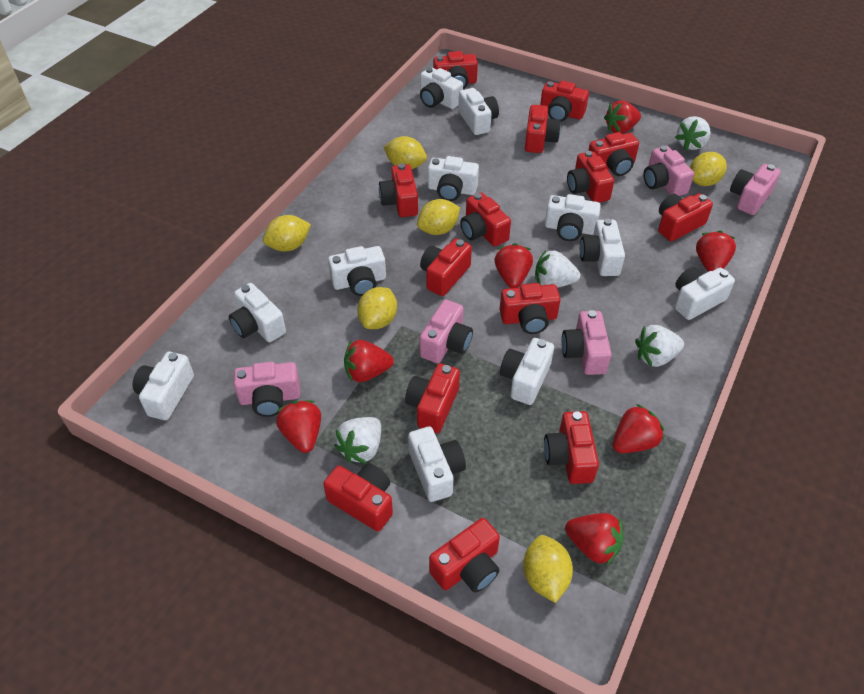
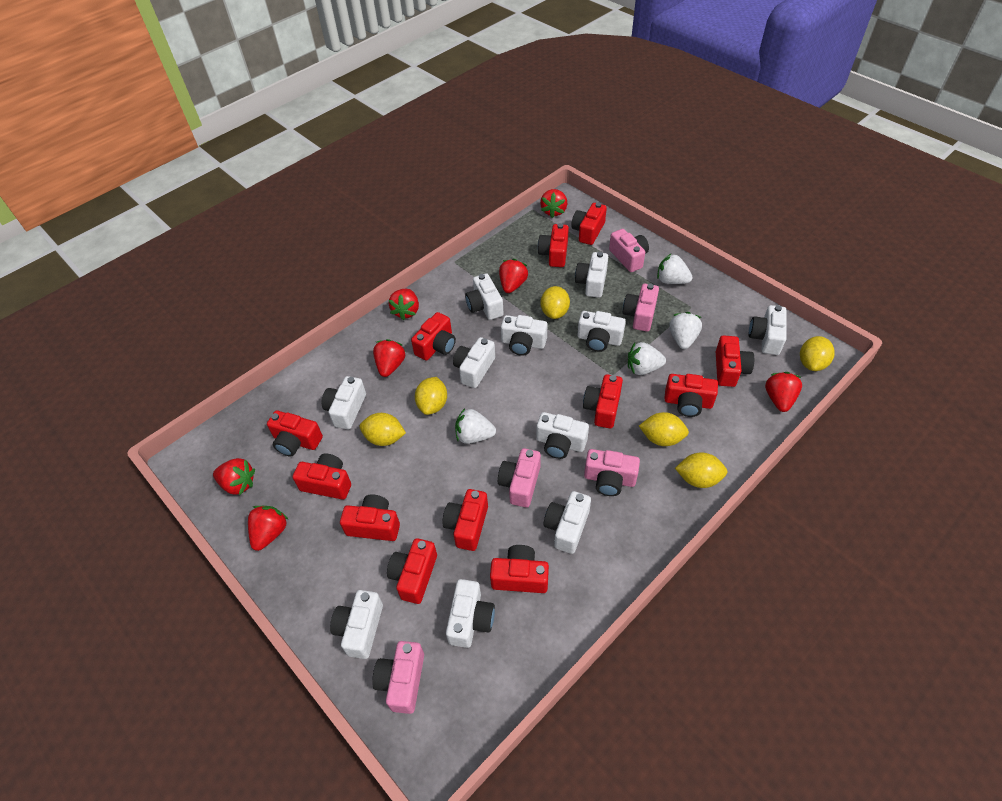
red camera: 14 -> 12

